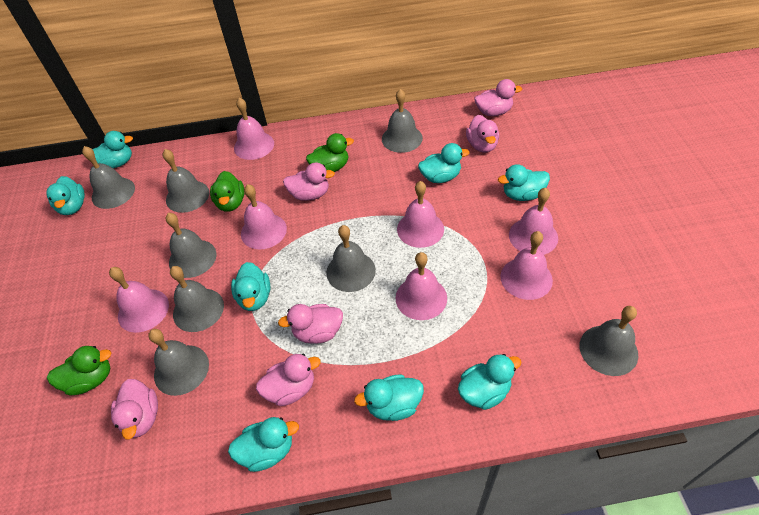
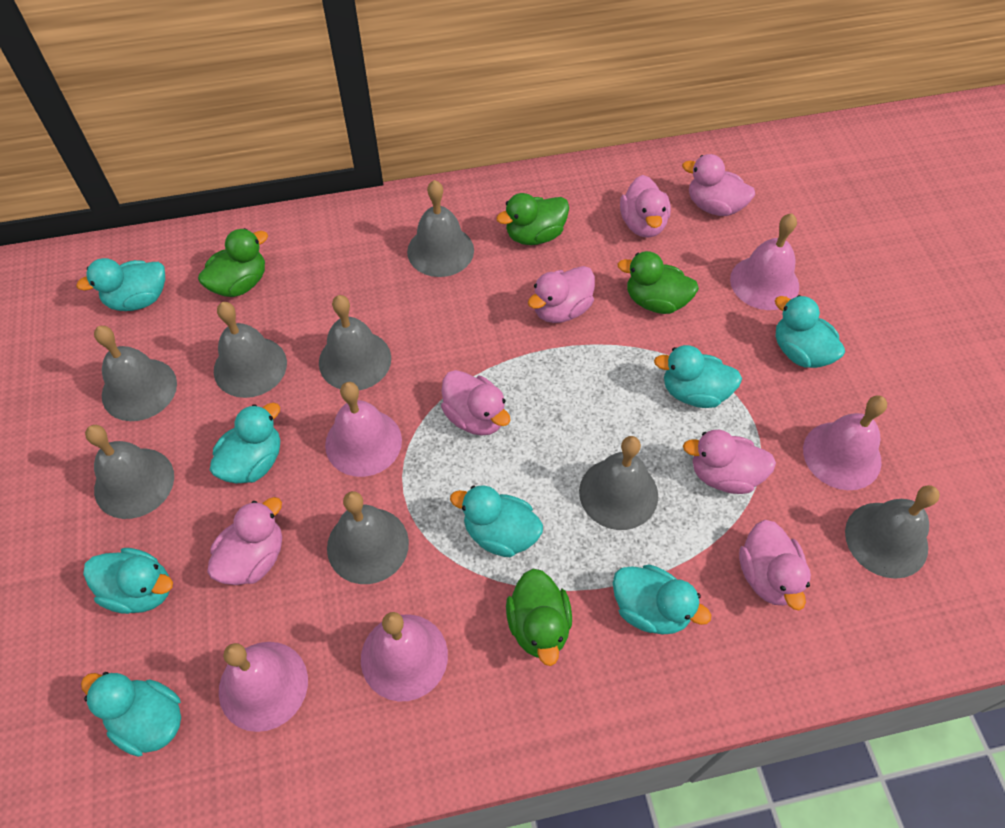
green duck: 3 -> 4
pink bell: 7 -> 5
pink duck: 6 -> 7

